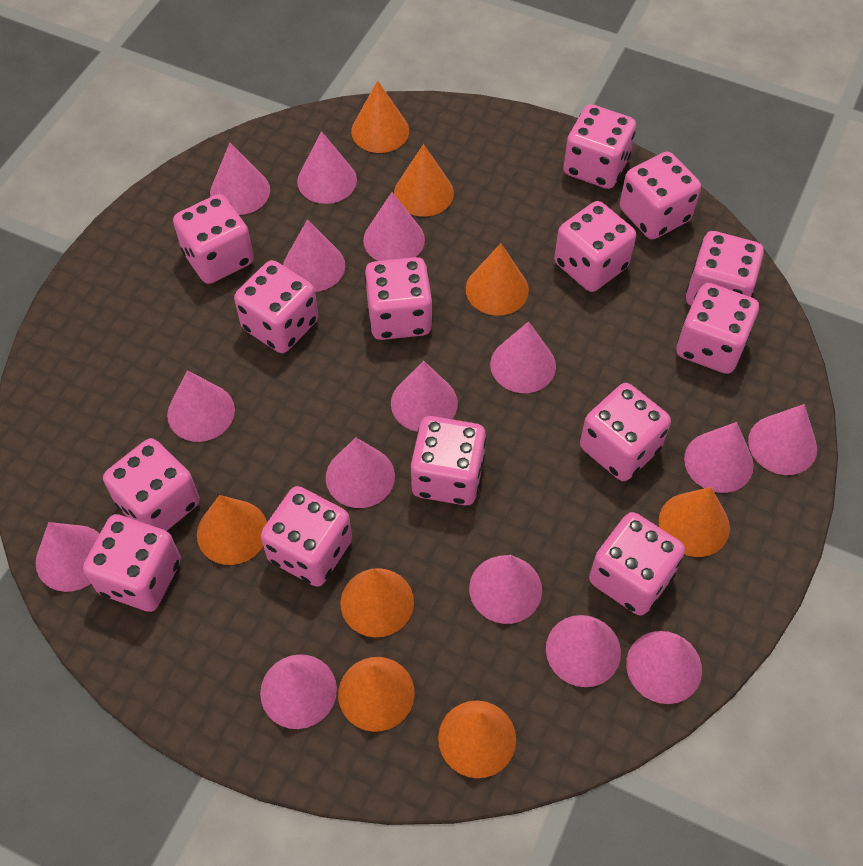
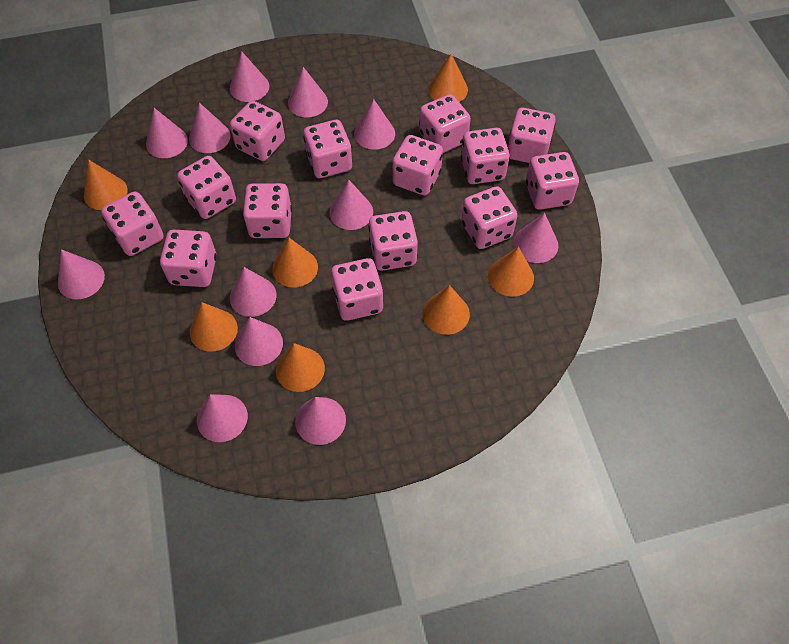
orange cone: 8 -> 7
pink cone: 15 -> 12

